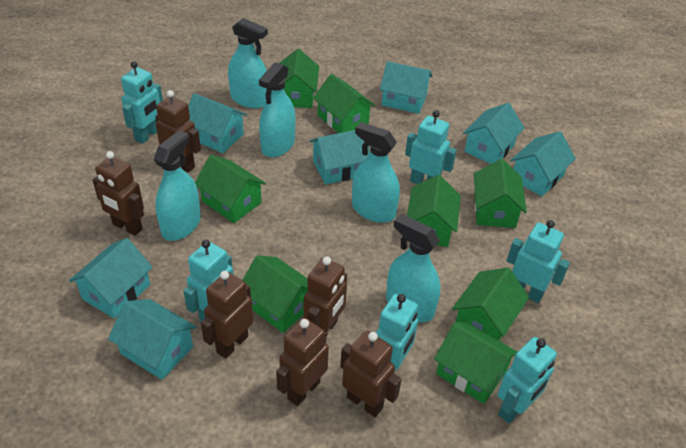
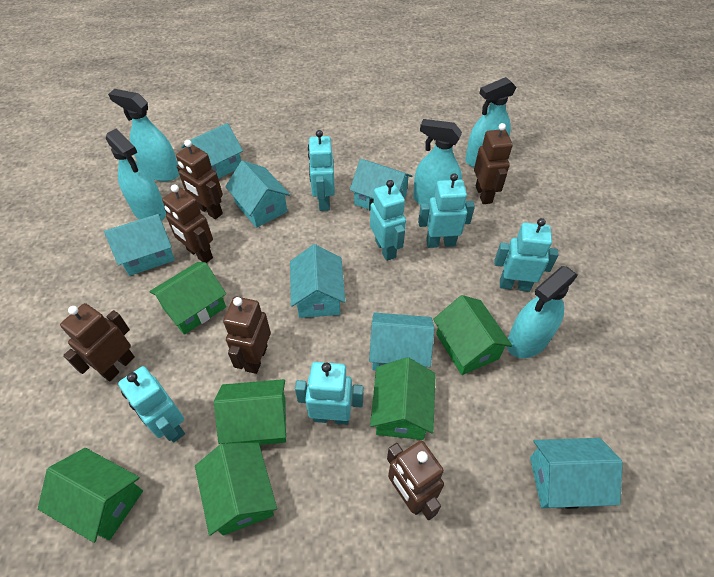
green house: 8 -> 6

